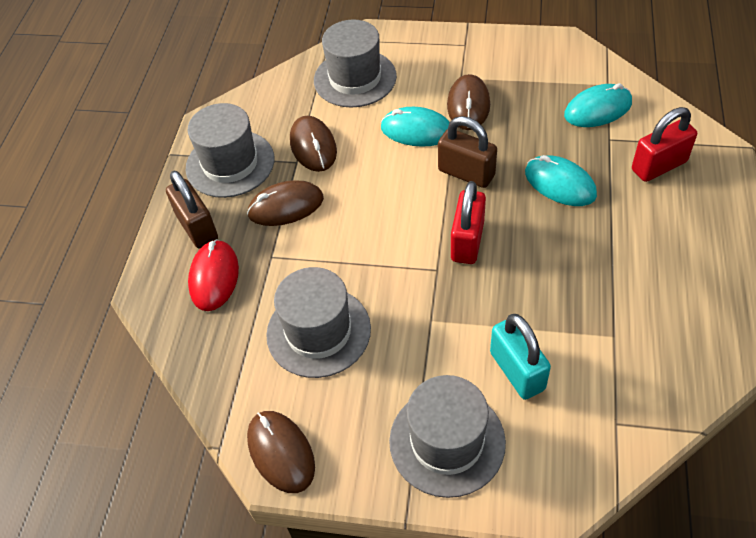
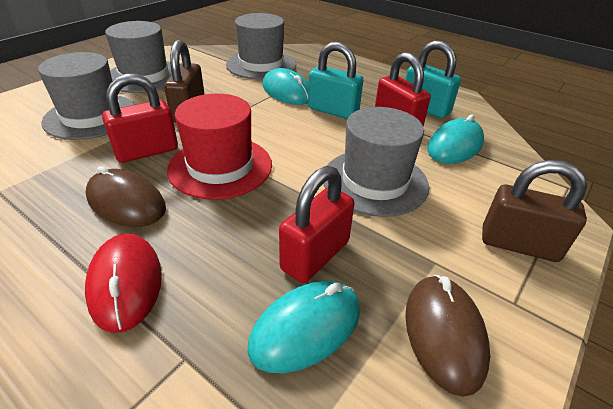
brown mouse: 4 -> 2
red hat: 0 -> 1
red padlock: 2 -> 3
turquoise padlock: 1 -> 2

